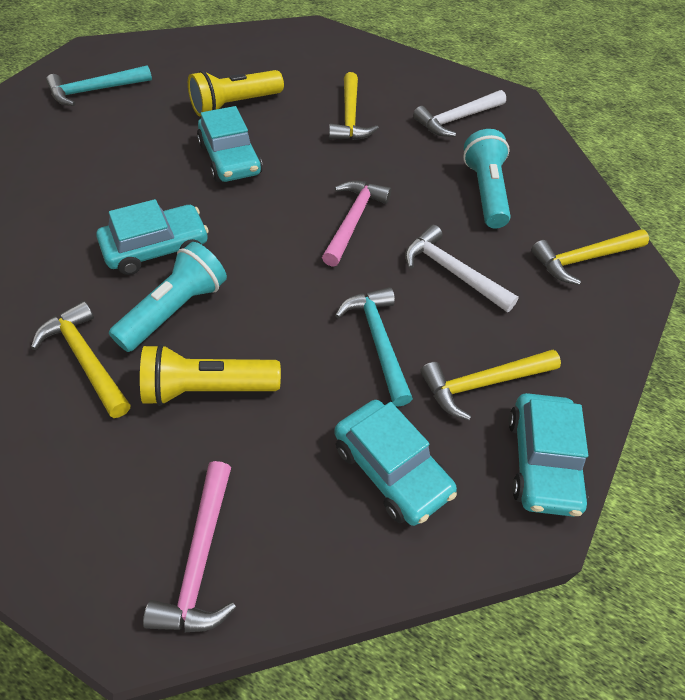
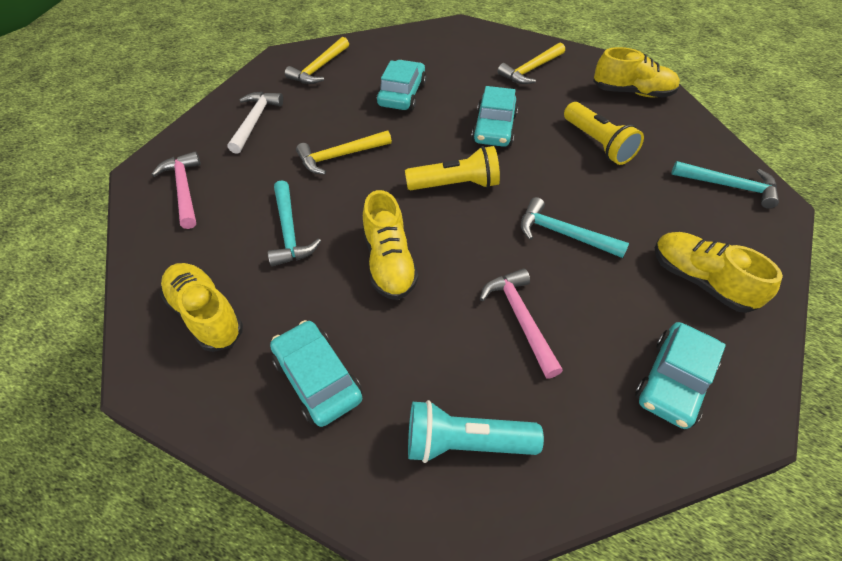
turquoise flashlight: 2 -> 1
turquoise hammer: 2 -> 3
white hammer: 2 -> 1
yellow hammer: 4 -> 3
yellow shoe: 0 -> 4

